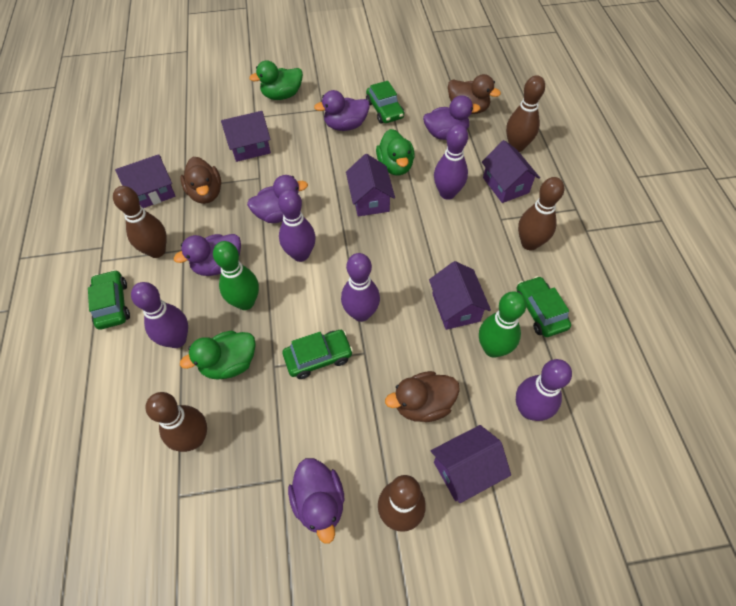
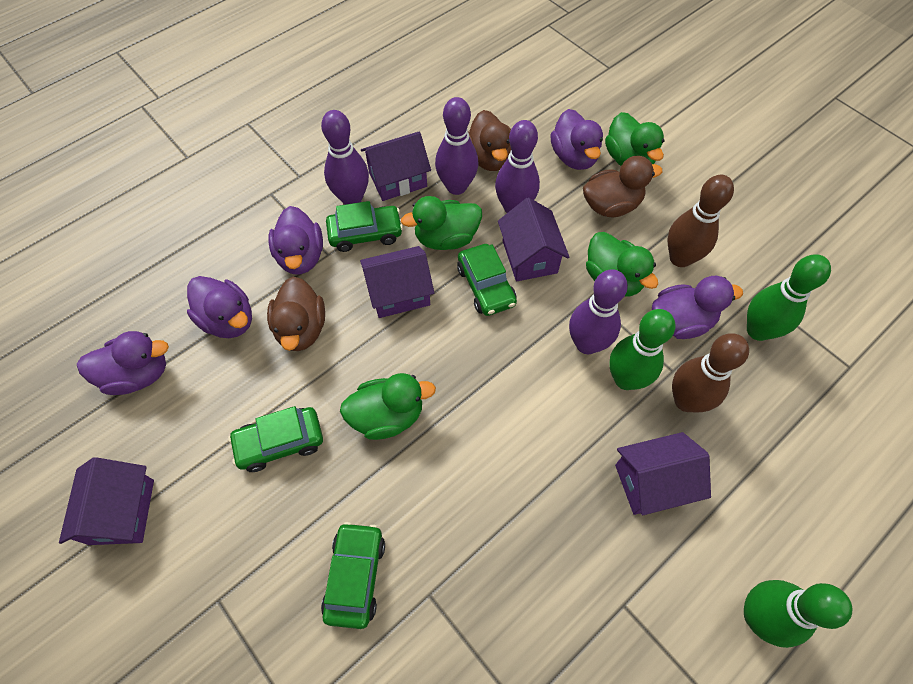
brown bowling pin: 5 -> 2
green bowling pin: 2 -> 3
green duck: 3 -> 4
purple bowling pin: 5 -> 4
purple house: 6 -> 5

